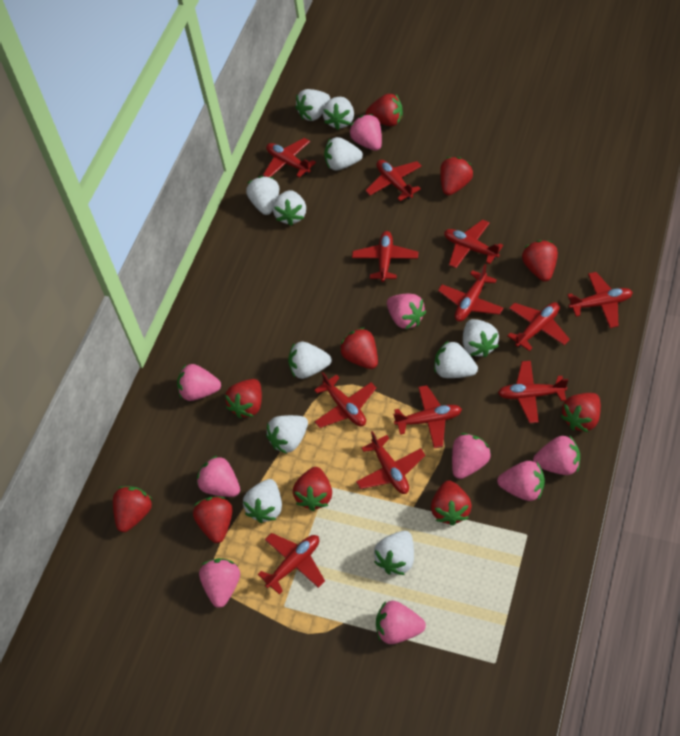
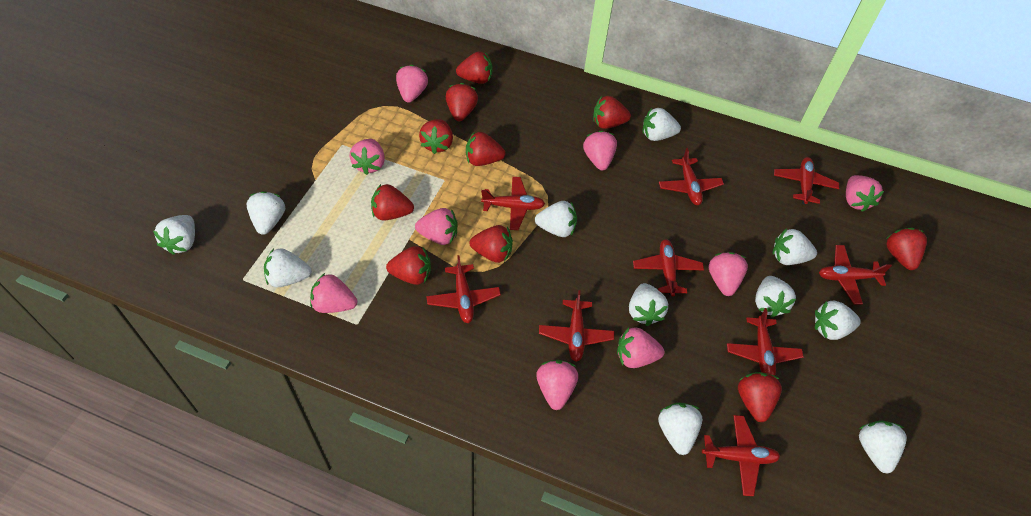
red plane: 12 -> 9

